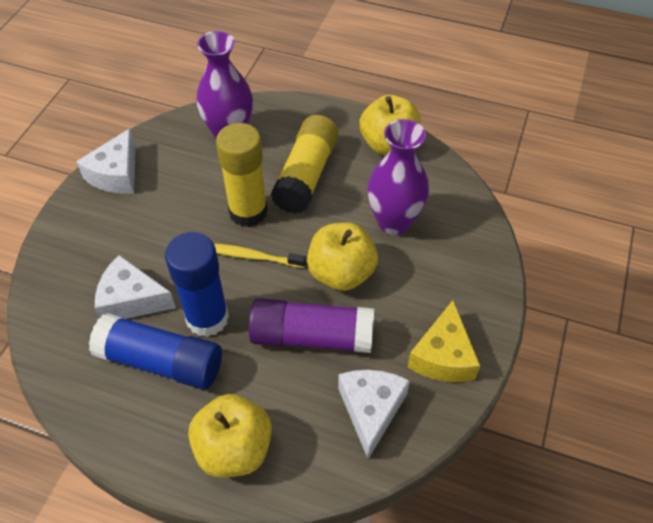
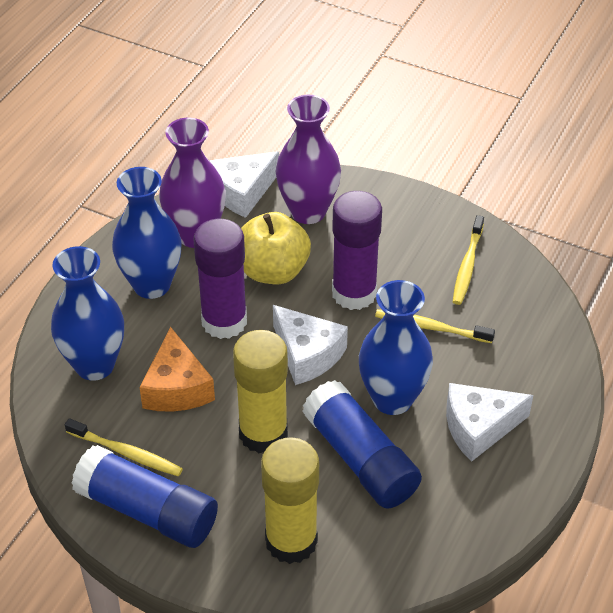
blue vase: 0 -> 3
orange cheese: 0 -> 1
purple glue stick: 1 -> 2
yellow apple: 3 -> 1
yellow cheese: 1 -> 0
yellow toothbrush: 1 -> 3

